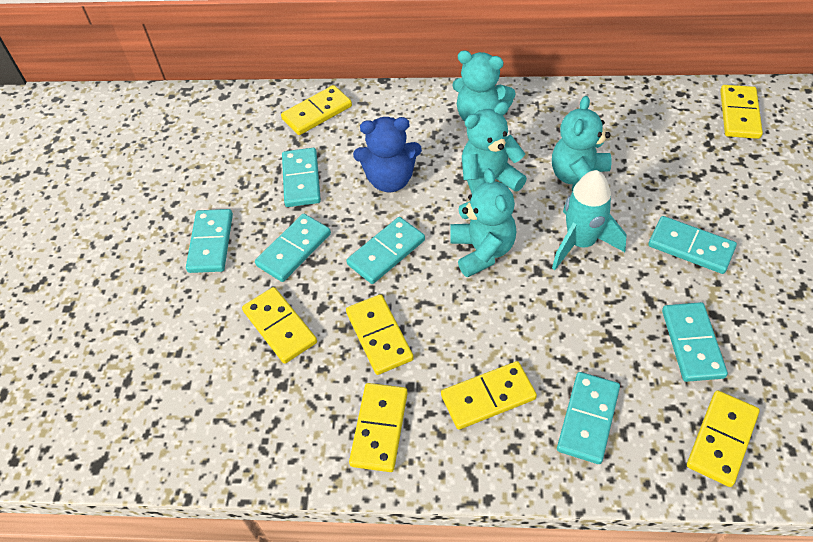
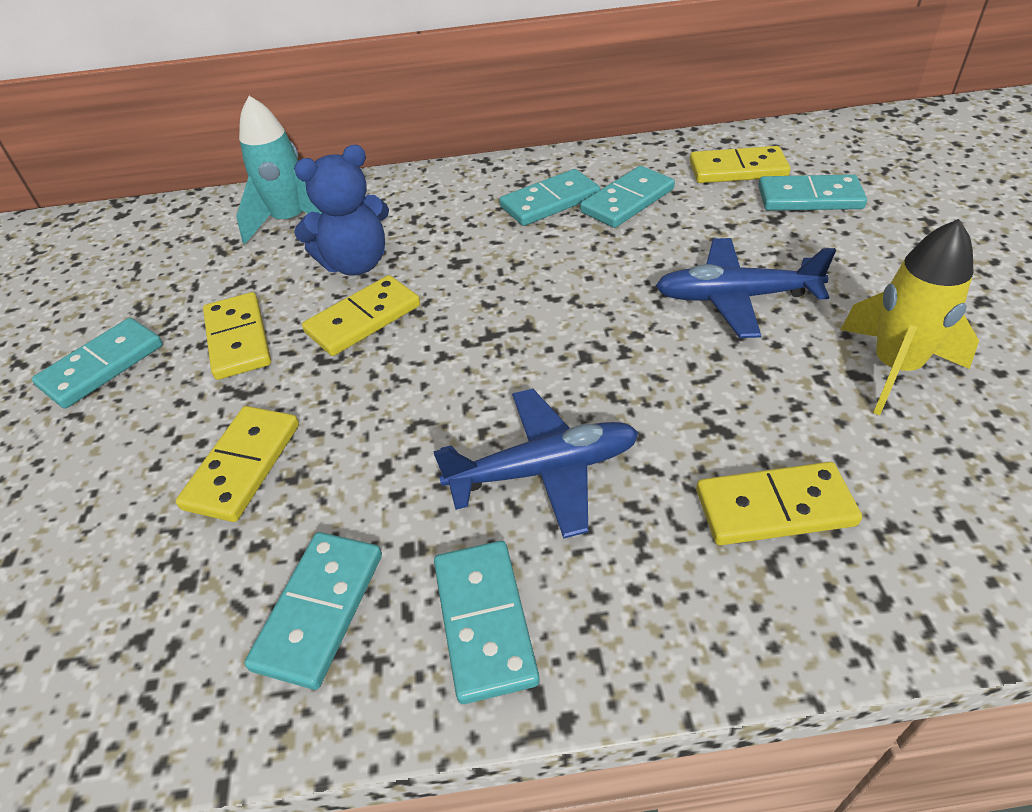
blue plane: 0 -> 2
turquoise domino: 7 -> 6
turquoise teddy bear: 4 -> 0
yellow domino: 7 -> 5
yellow rocket: 0 -> 1

